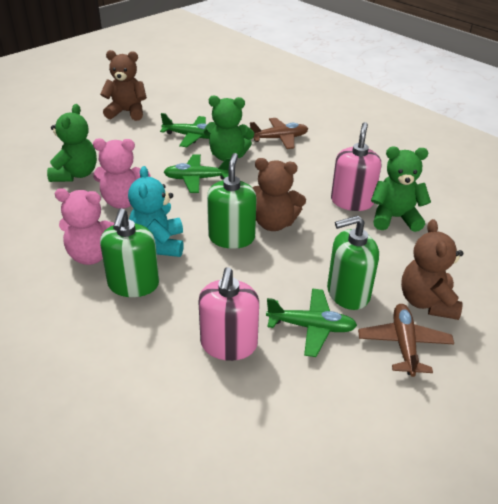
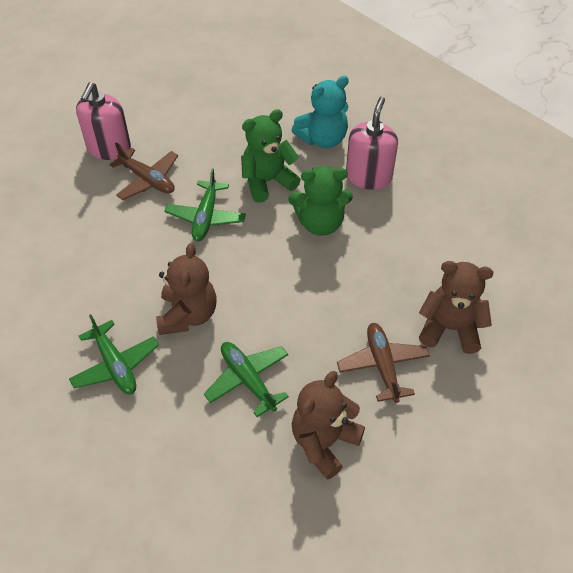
green soap dispenser: 3 -> 0
green teddy bear: 3 -> 2
pink teddy bear: 2 -> 0

